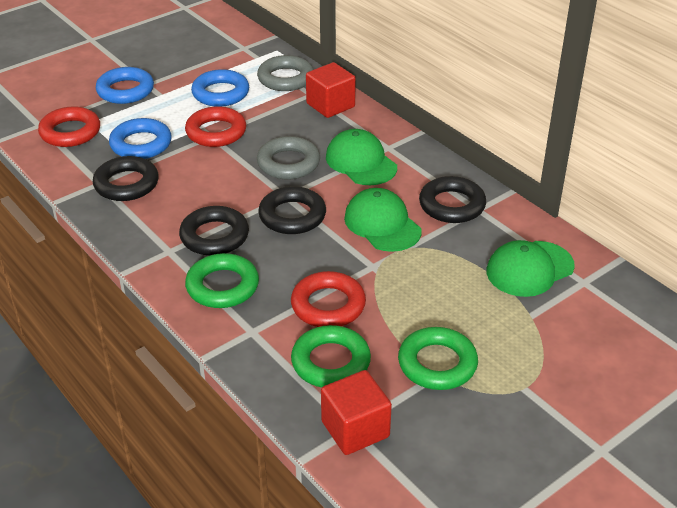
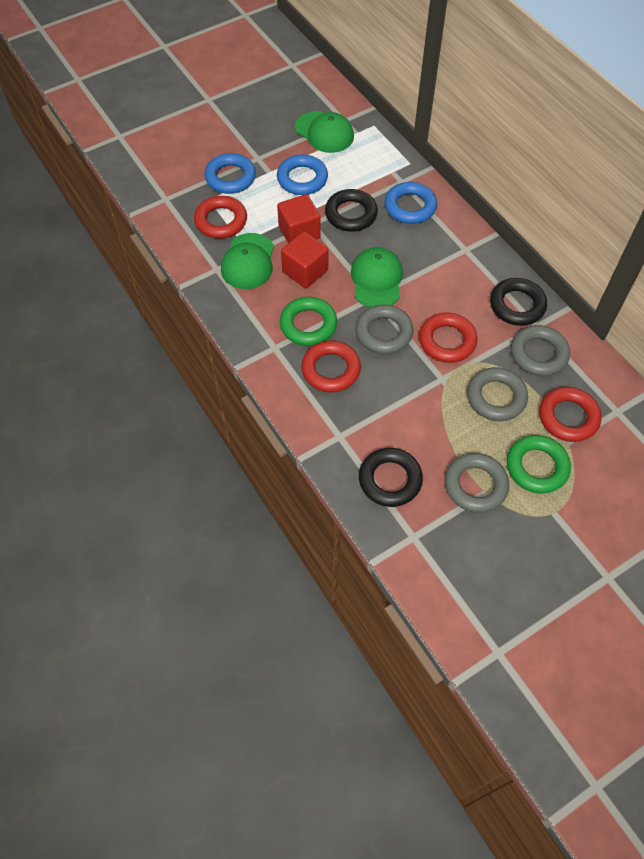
black ring: 4 -> 3
green ring: 3 -> 2
grey ring: 2 -> 4
red ring: 3 -> 4

